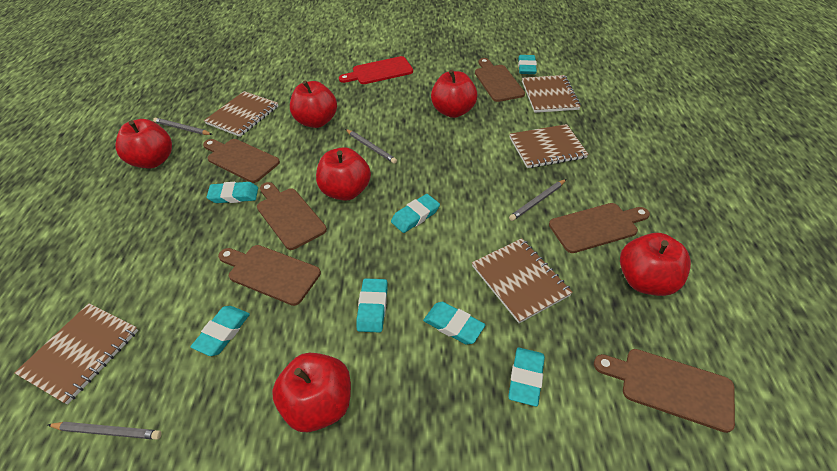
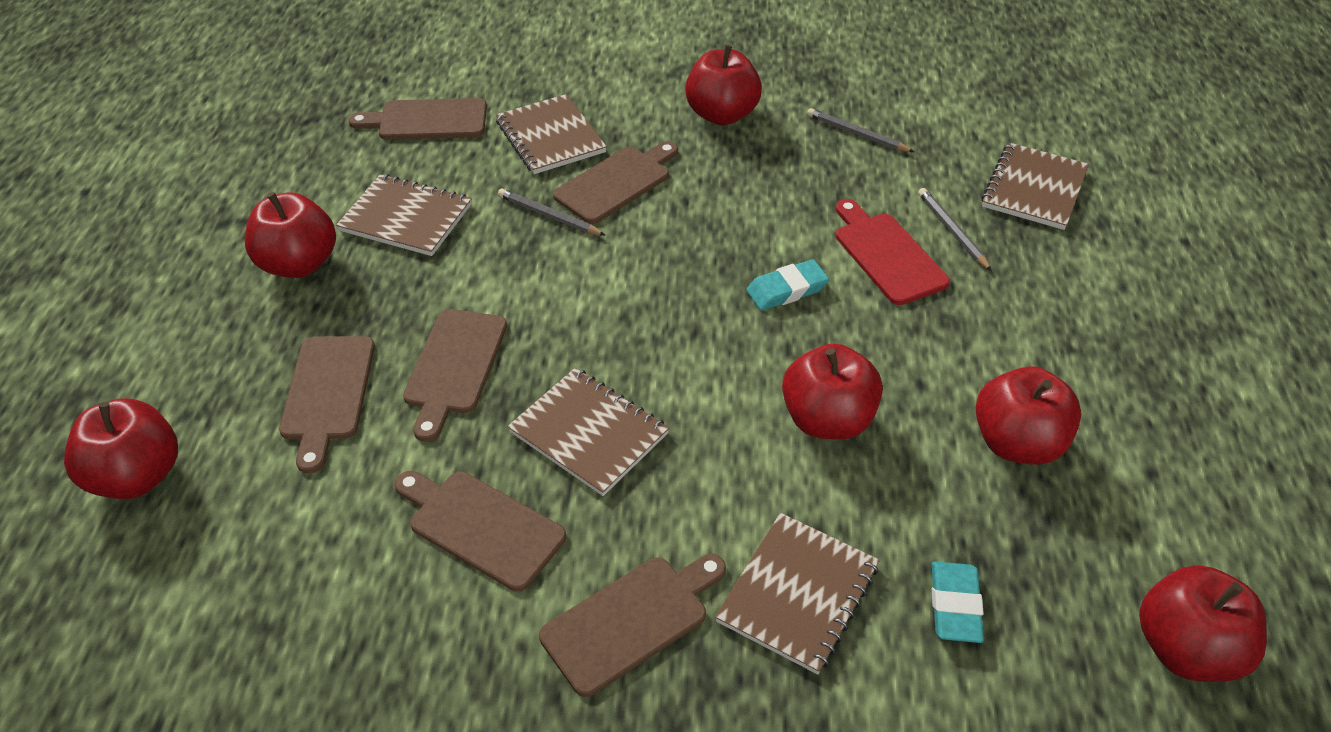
grey pencil: 4 -> 3
turquoise eraser: 7 -> 2

